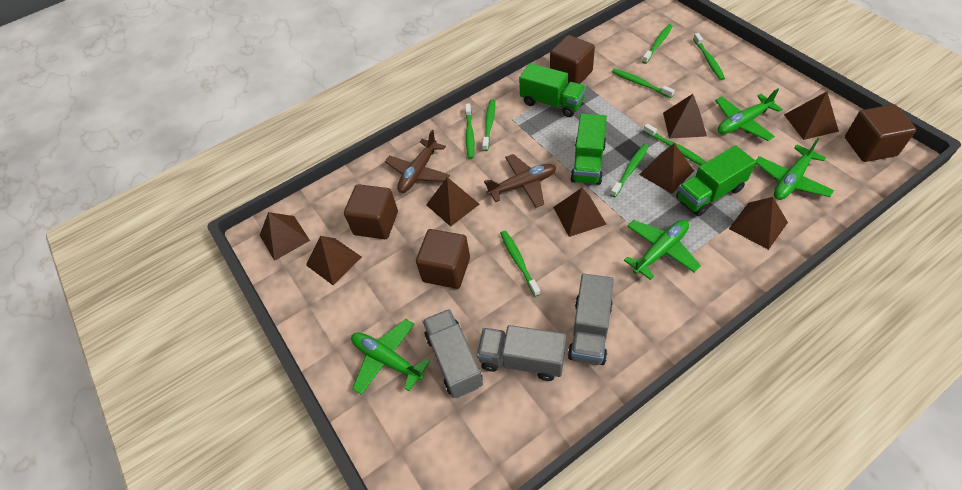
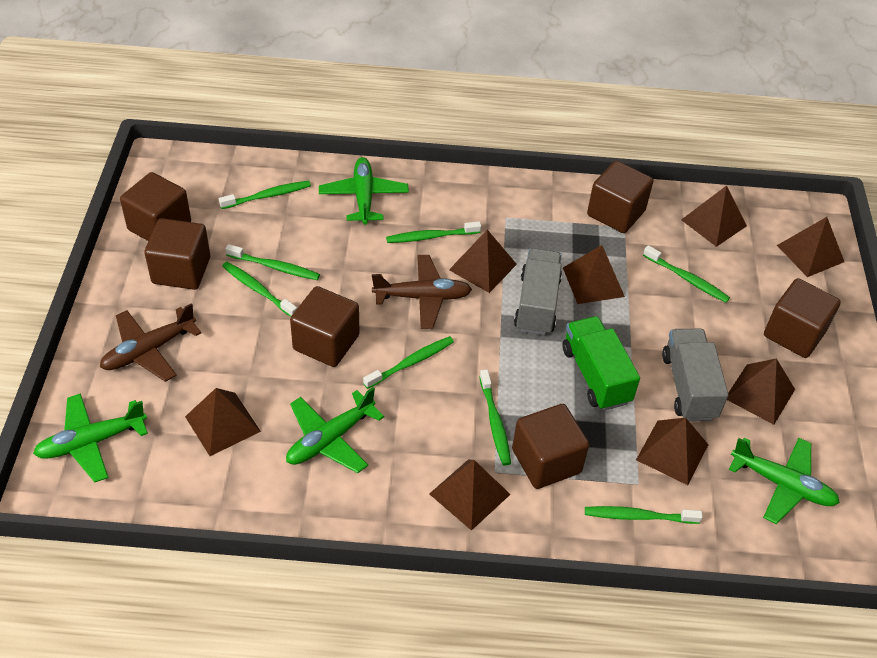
brown cube: 4 -> 6
green truck: 3 -> 1
grey truck: 3 -> 2

